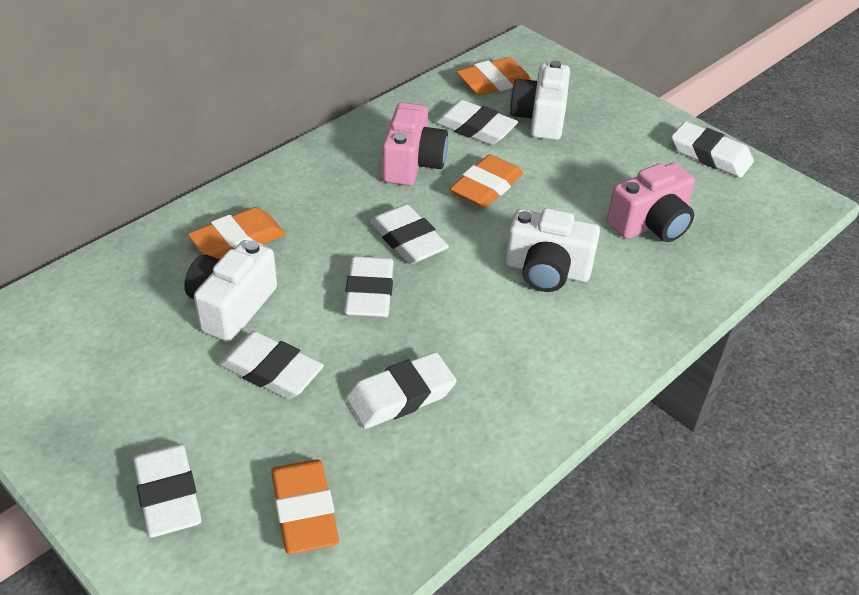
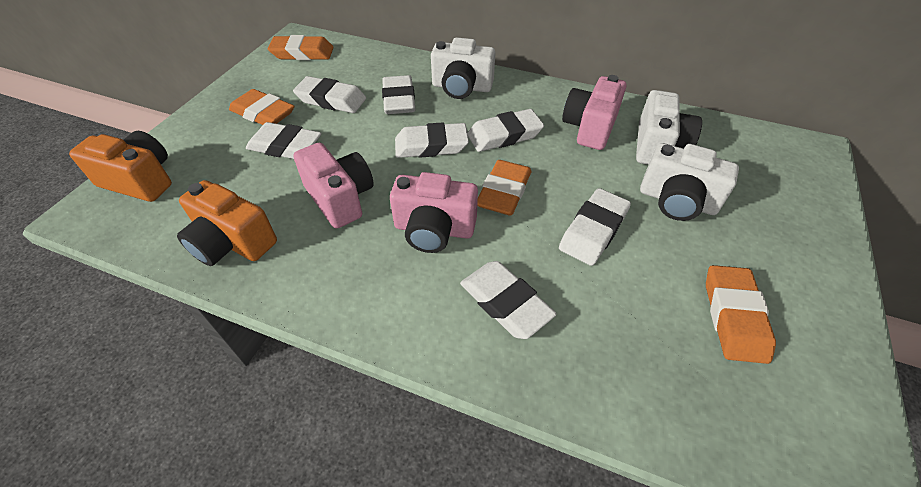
orange camera: 0 -> 2
pink camera: 2 -> 3

